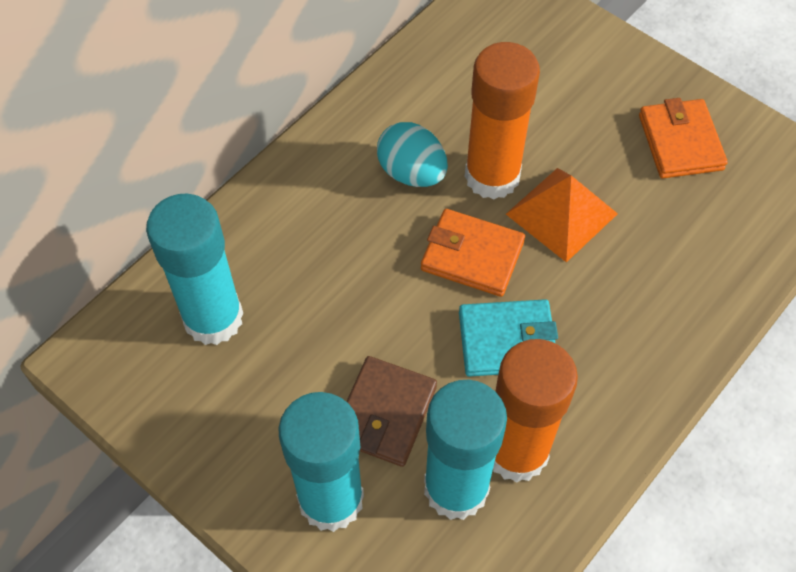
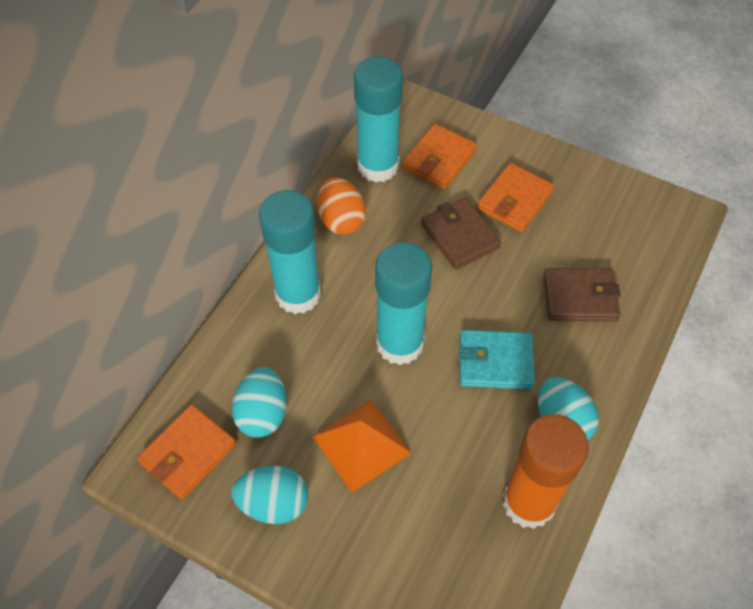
brown wallet: 1 -> 2
orange egg: 0 -> 1
orange glue stick: 2 -> 1
orange wallet: 2 -> 3
turquoise egg: 1 -> 3

